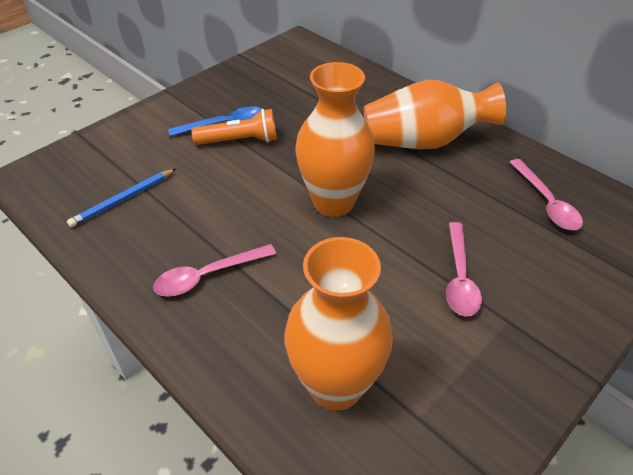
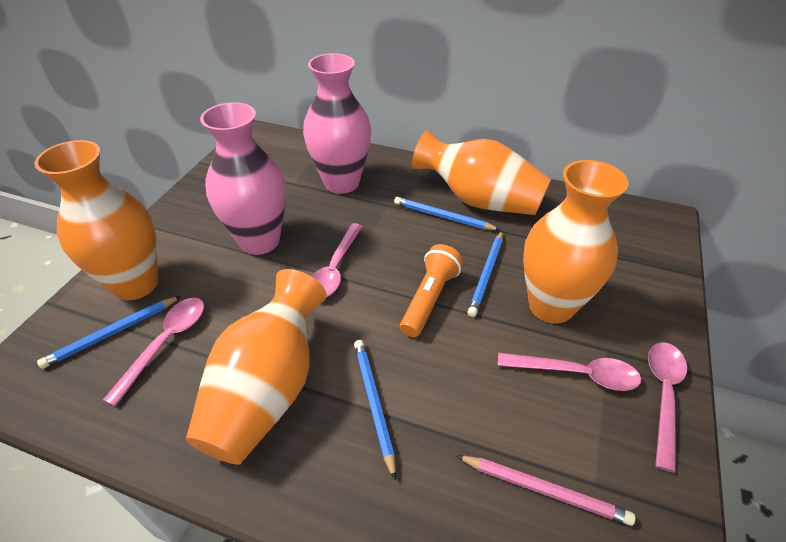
blue pencil: 1 -> 4
blue spoon: 1 -> 0
orange vase: 3 -> 4
pink pencil: 0 -> 1
pink spoon: 3 -> 4
pink vase: 0 -> 2

